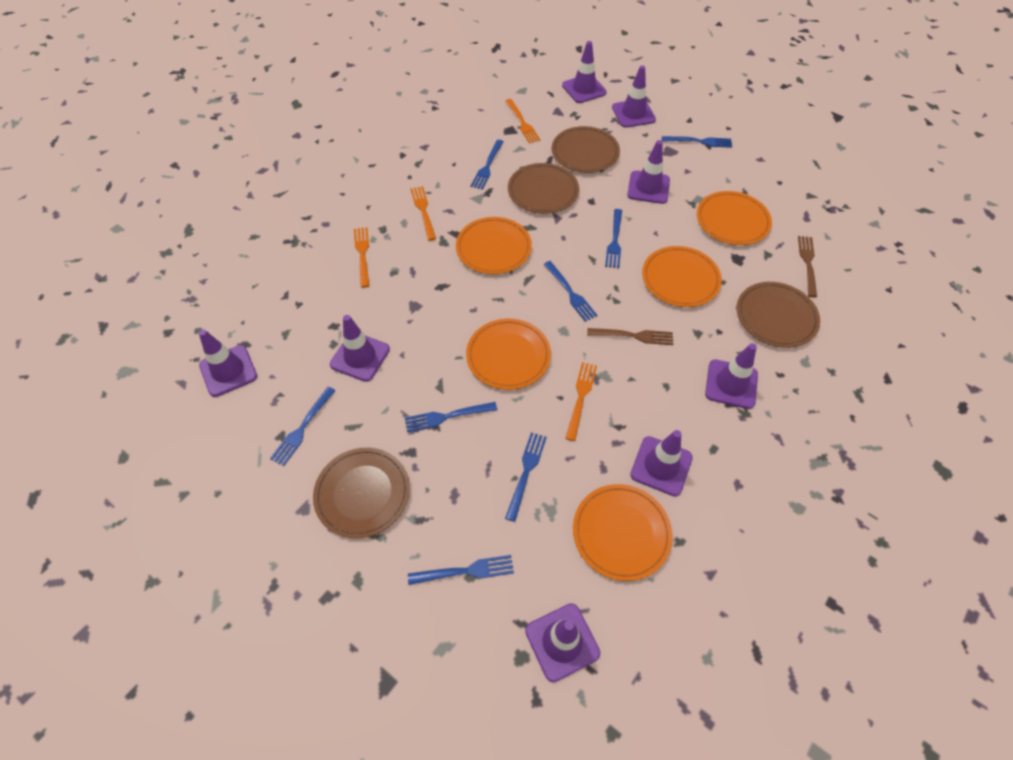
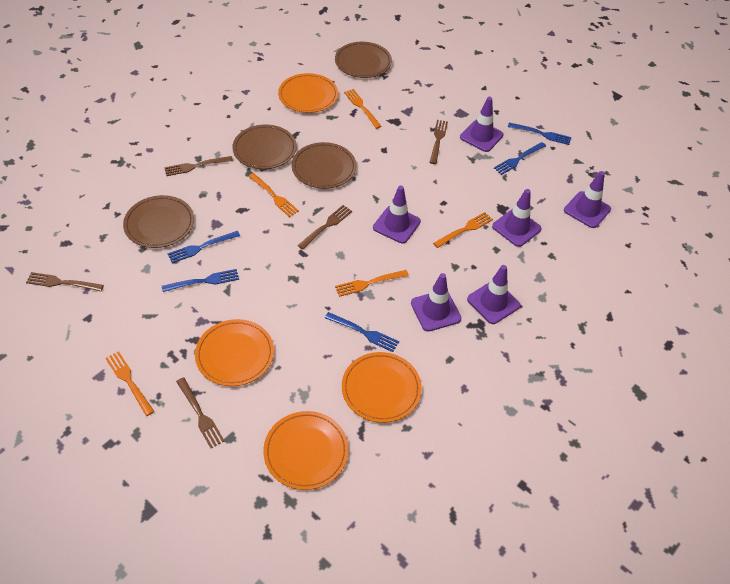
blue fork: 8 -> 5
brown fork: 2 -> 5
orange fork: 4 -> 5
orange plate: 5 -> 4
purple traffic cone: 8 -> 6

